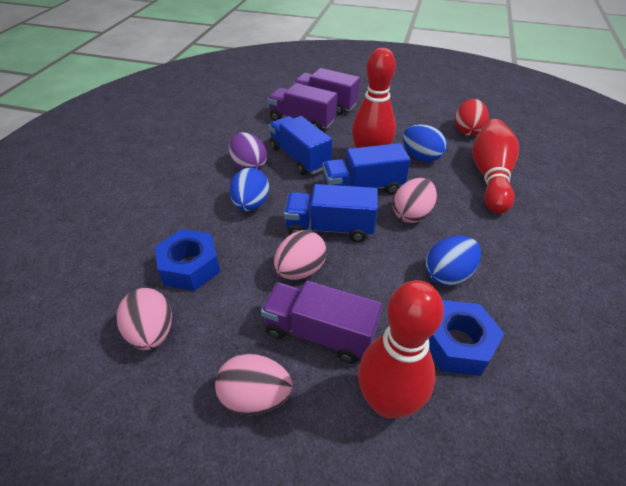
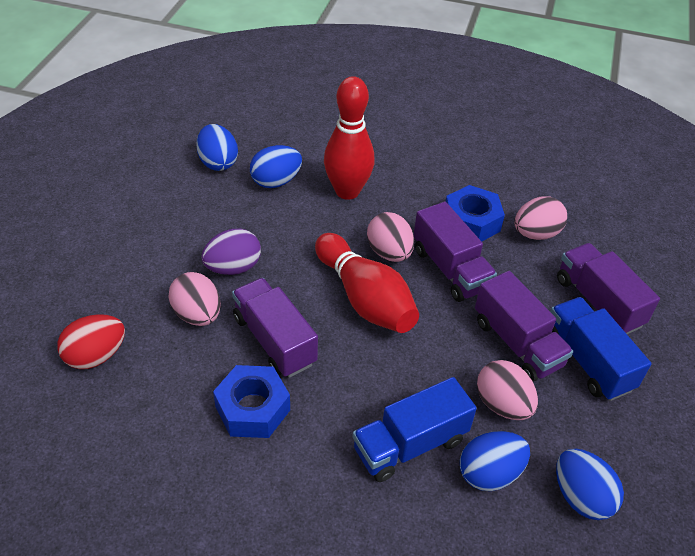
blue egg: 3 -> 4
blue truck: 3 -> 2
purple truck: 3 -> 4
red bowling pin: 3 -> 2

